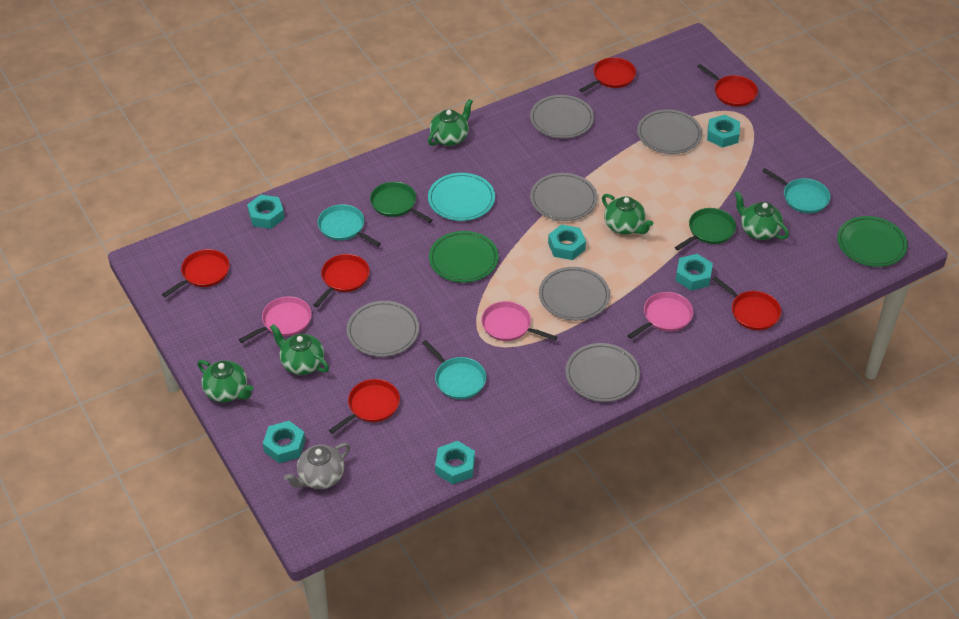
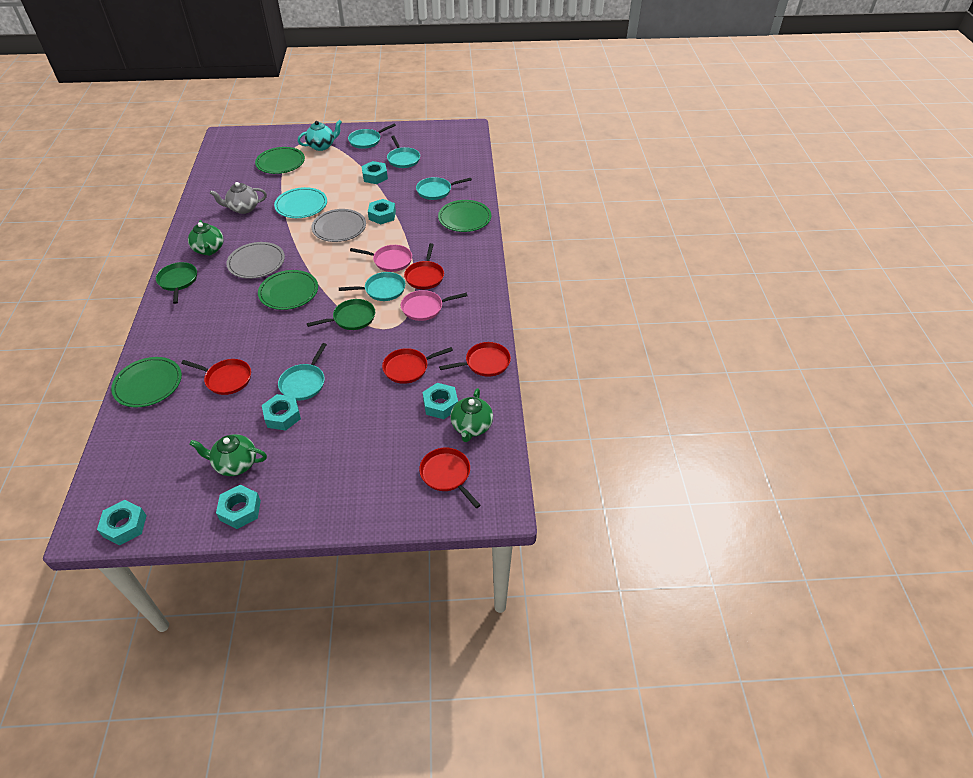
green plate: 2 -> 4
green teapot: 5 -> 3
grey plate: 6 -> 2
pink pan: 3 -> 2
red pan: 6 -> 5
turquoise pan: 3 -> 5
turquoise teapot: 0 -> 1

